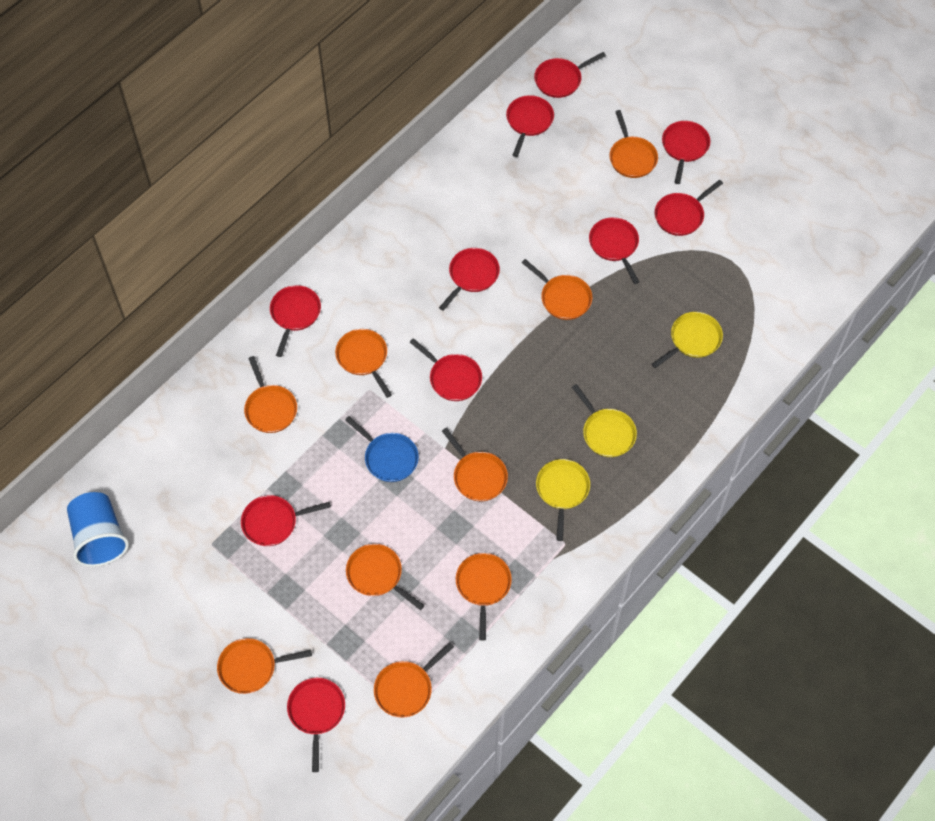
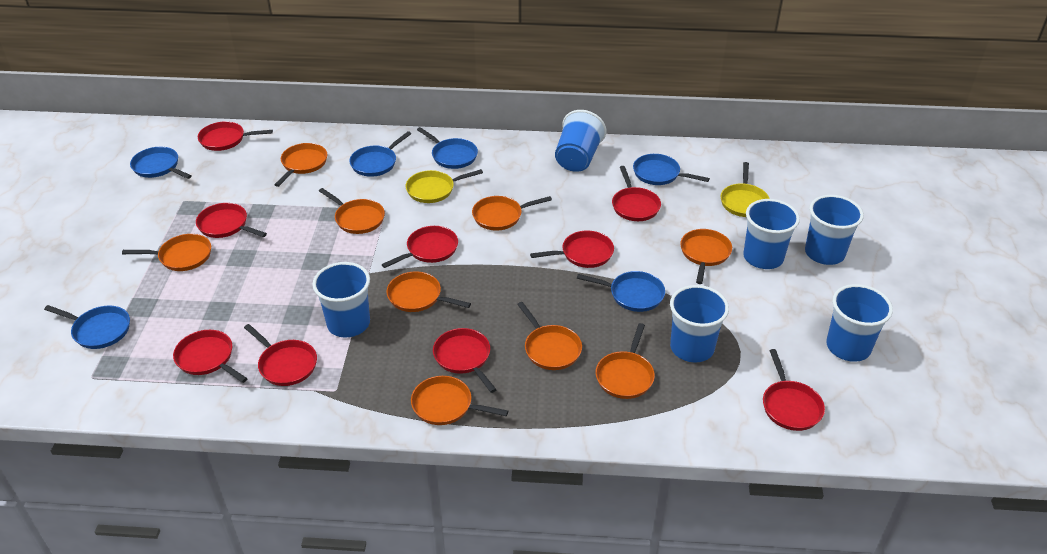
blue cup: 1 -> 6
blue pan: 1 -> 6
red pan: 10 -> 9
yellow pan: 3 -> 2

